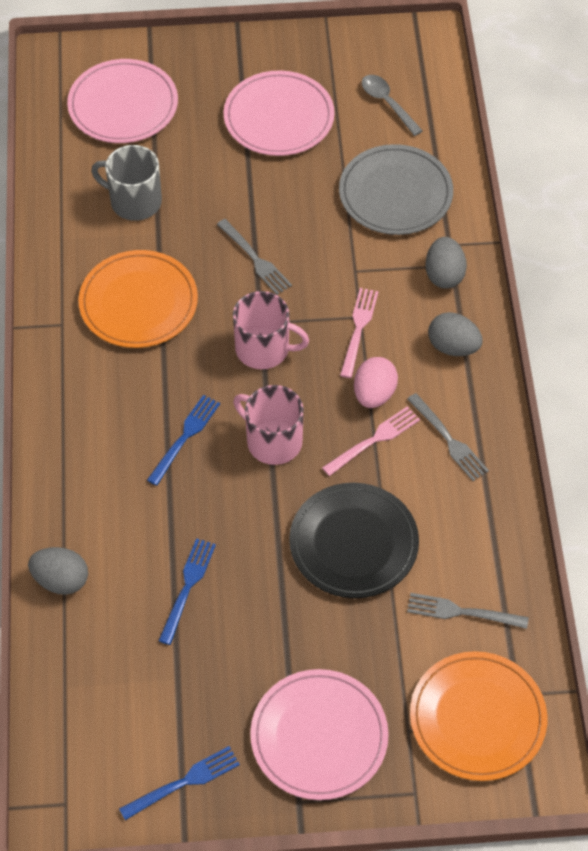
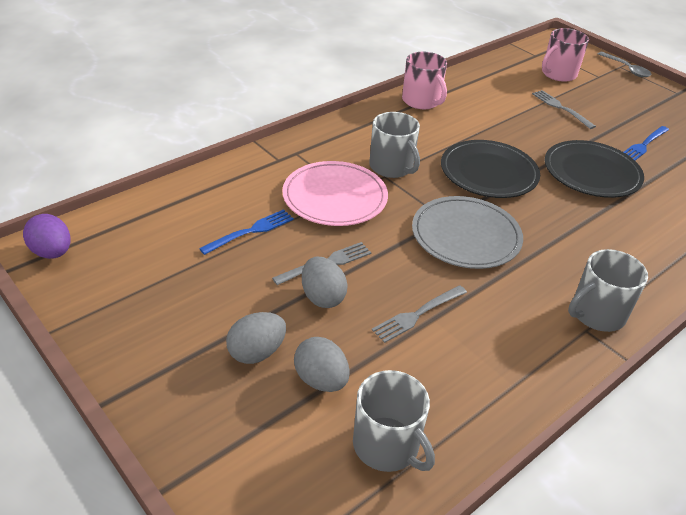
black plate: 1 -> 2
blue fork: 3 -> 2
grey mug: 1 -> 3
orange plate: 2 -> 0
pink egg: 1 -> 0
pink fork: 2 -> 0
pink plate: 3 -> 1
purple egg: 0 -> 1

